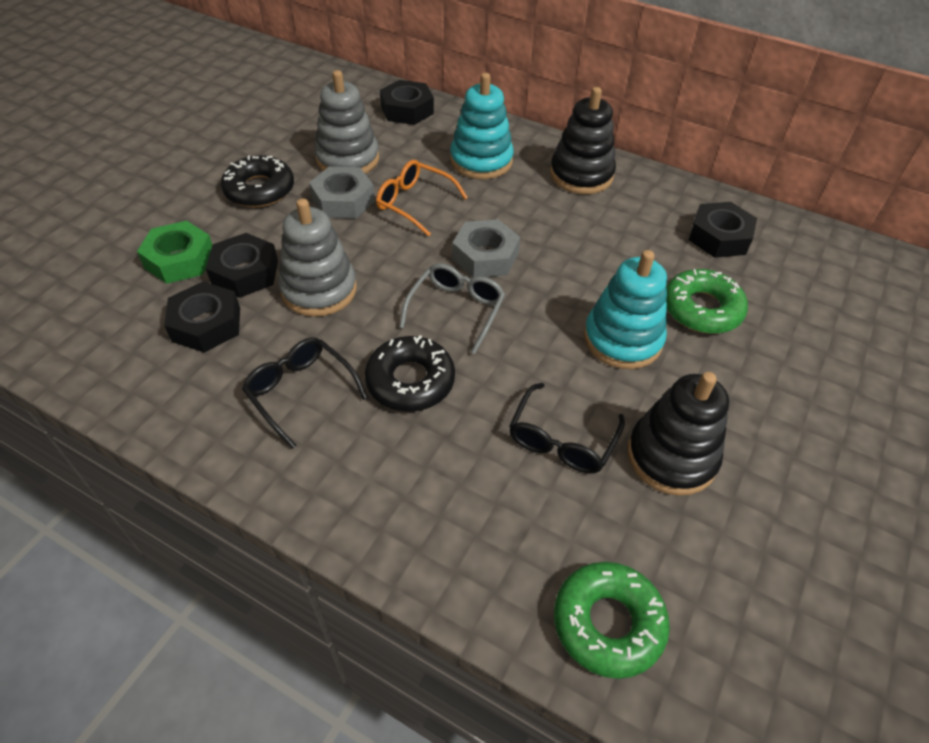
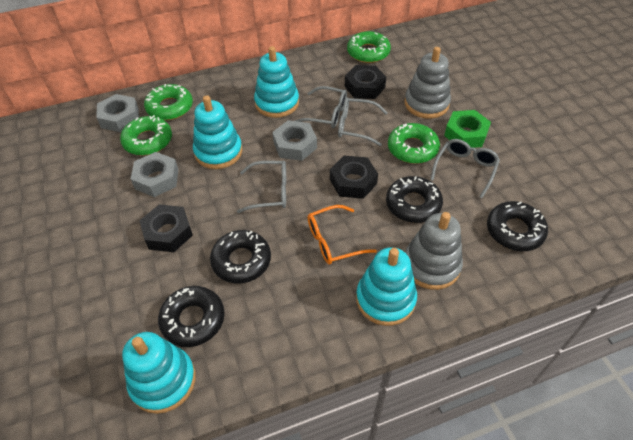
black donut: 2 -> 4
black glasses: 2 -> 0
black nut: 4 -> 3
black stacking toy: 2 -> 0
green donut: 2 -> 4
grey glasses: 1 -> 4
grey nut: 2 -> 3
turquoise stacking toy: 2 -> 4

